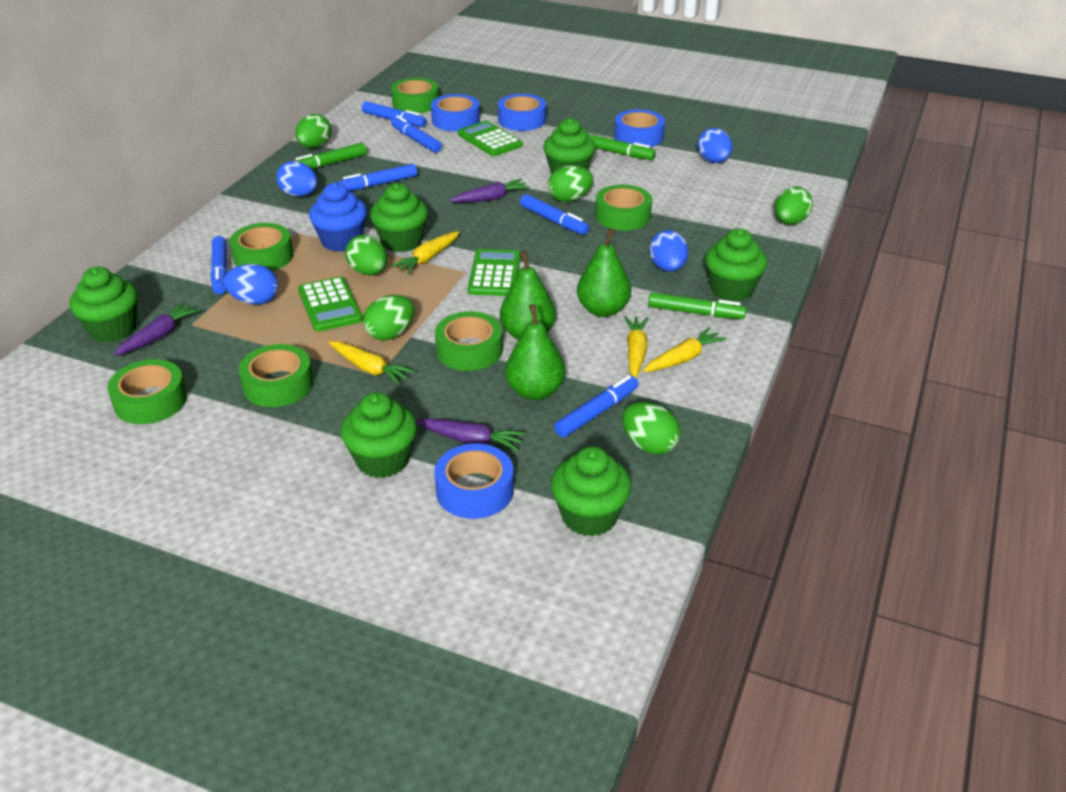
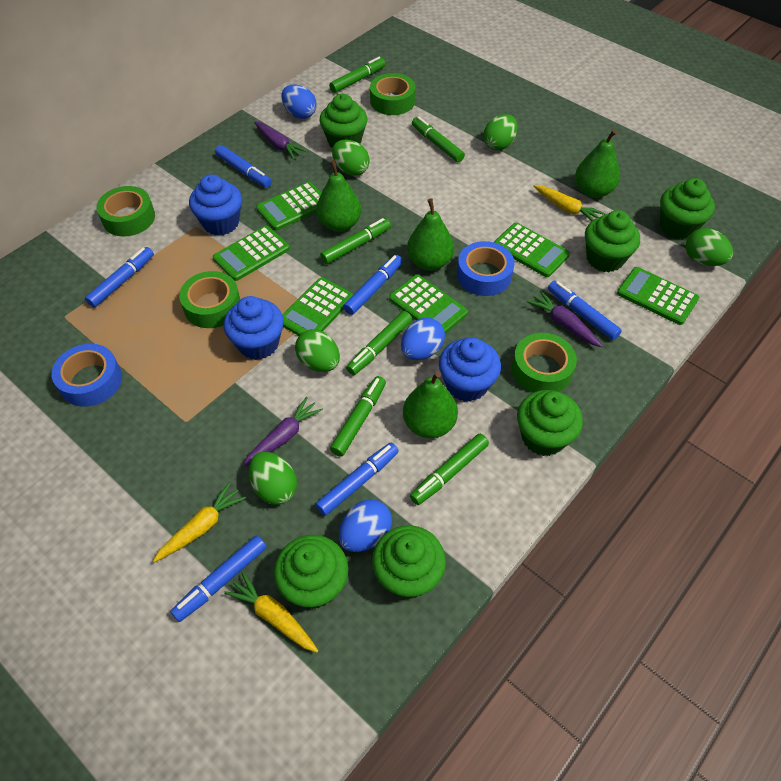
blue cupcake: 1 -> 3
blue egg: 4 -> 3
blue tape: 4 -> 2
green calculator: 3 -> 6
green egg: 6 -> 5
green marker: 3 -> 6
green pear: 3 -> 4
green tape: 6 -> 4
yellow carrot: 4 -> 3

